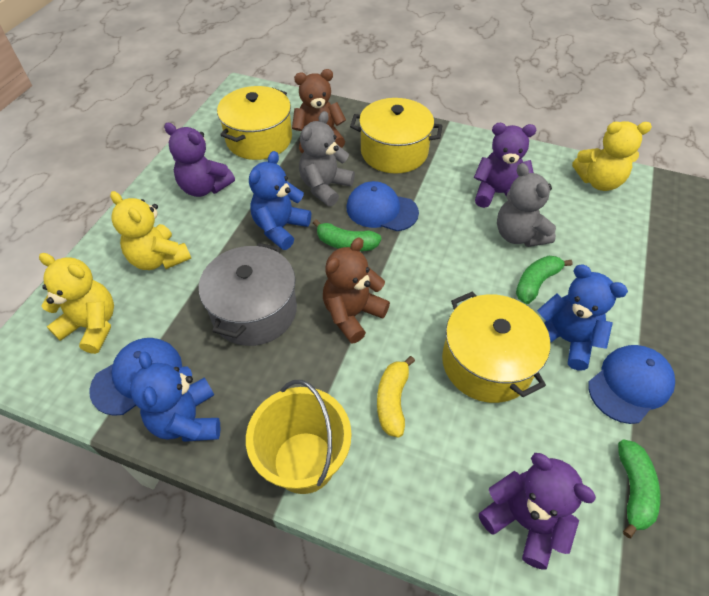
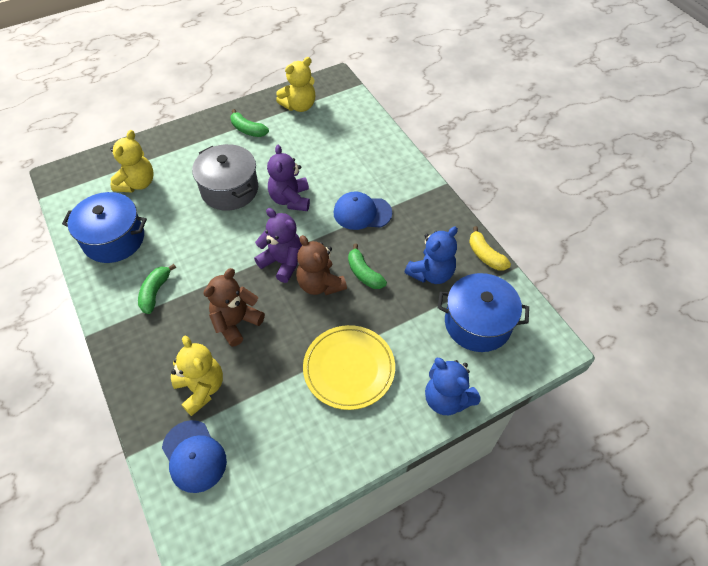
blue cap: 3 -> 2
blue pot: 0 -> 2
blue teddy bear: 3 -> 2
grey teddy bear: 2 -> 0
purple teddy bear: 3 -> 2
yellow bucket: 1 -> 0
yellow plate: 0 -> 1
yellow pot: 3 -> 0

